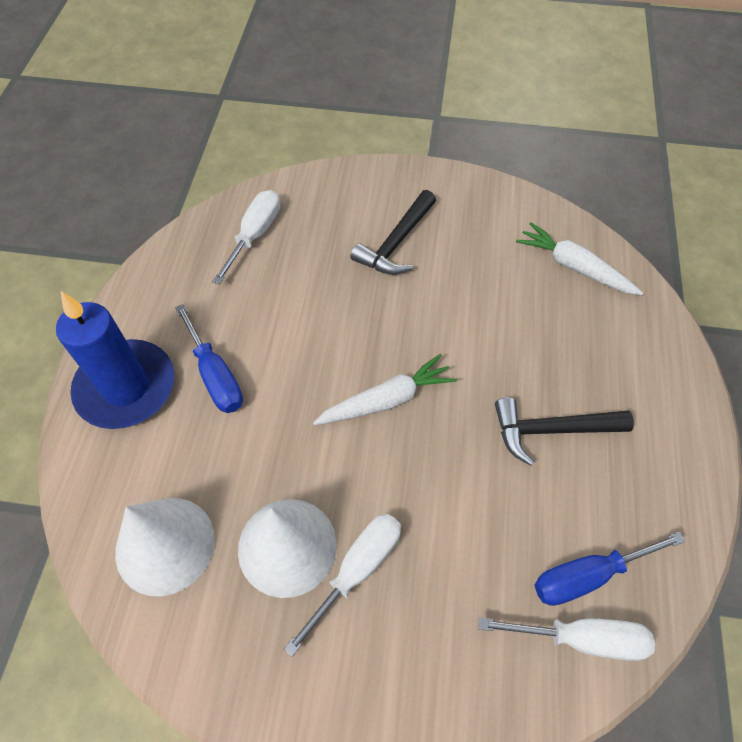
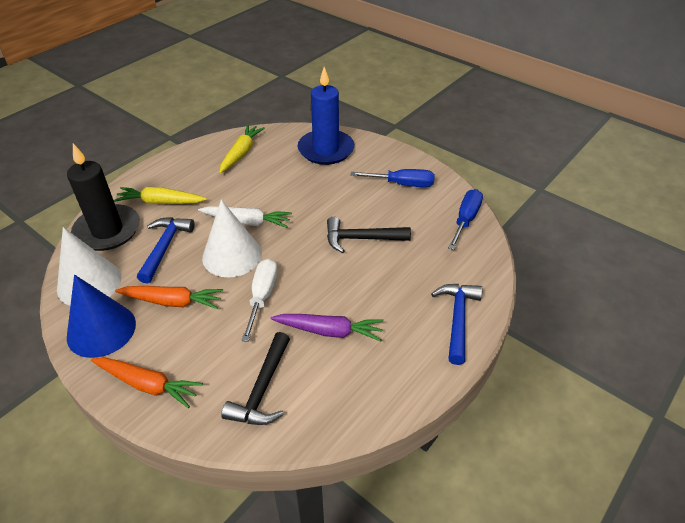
black candle: 0 -> 1
blue cone: 0 -> 1
blue hammer: 0 -> 2
orange carrot: 0 -> 2
purple carrot: 0 -> 1
white carrot: 2 -> 1
white screwdriver: 3 -> 1
yellow carrot: 0 -> 2

